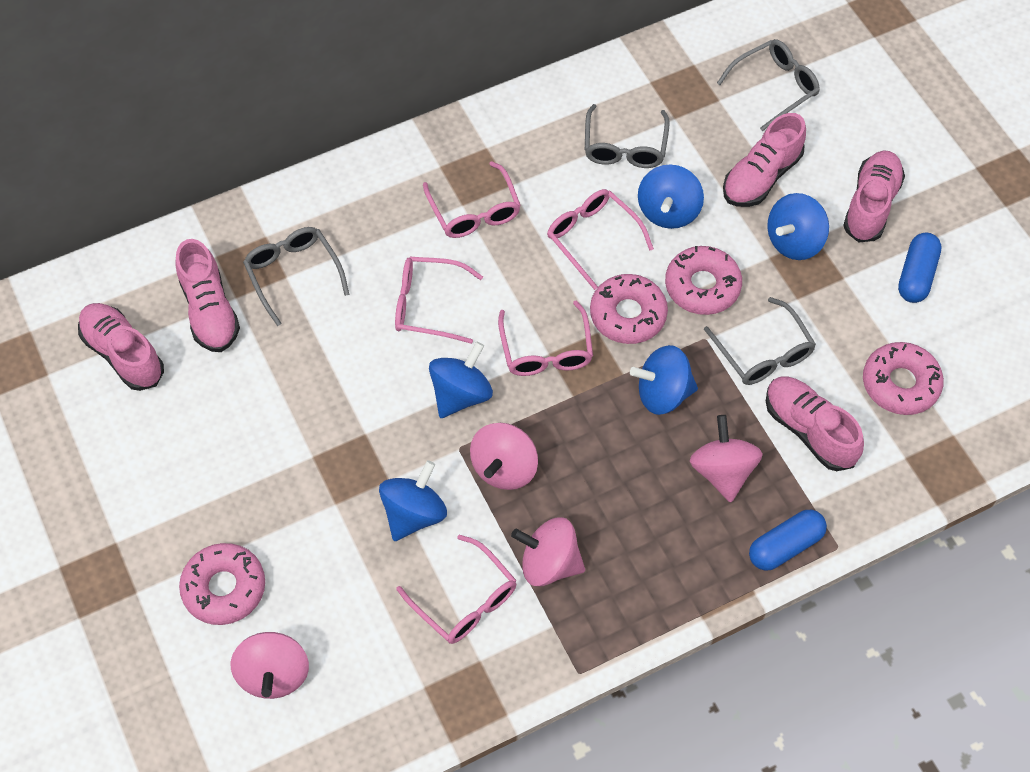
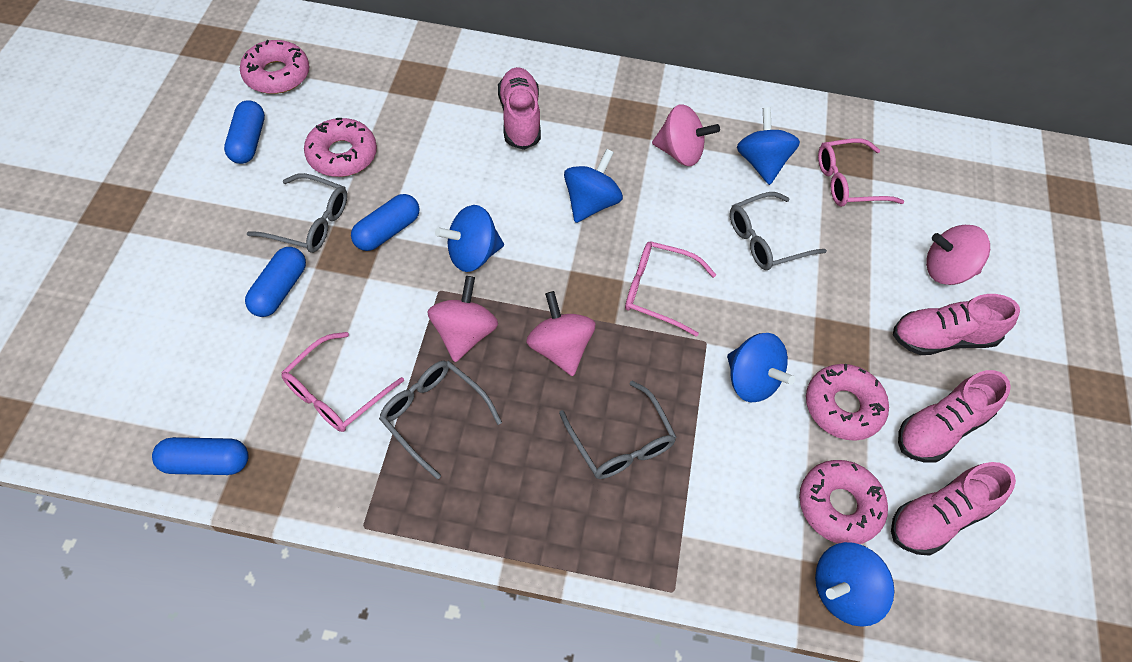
blue capsule: 2 -> 4
pink glasses: 5 -> 3
pink shoe: 5 -> 4

